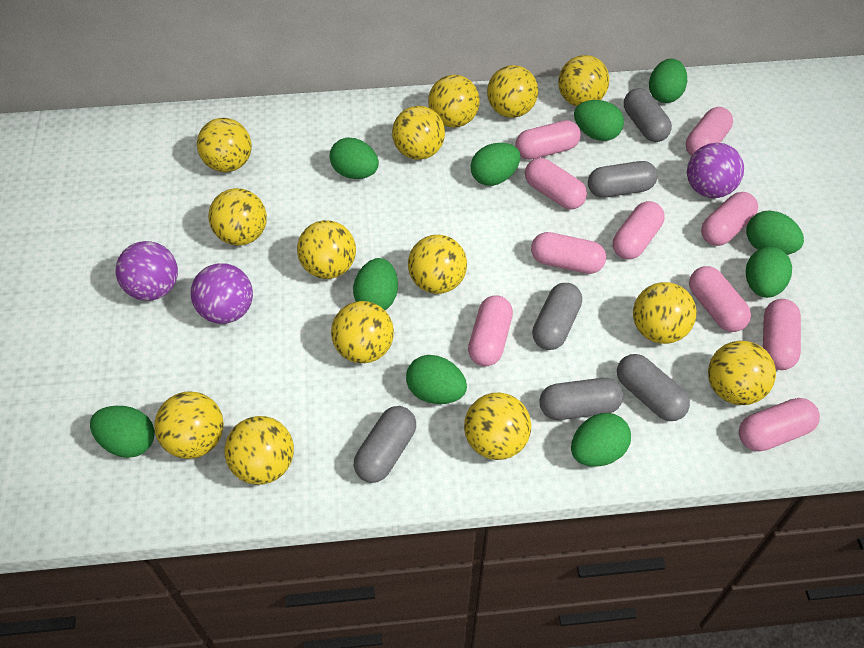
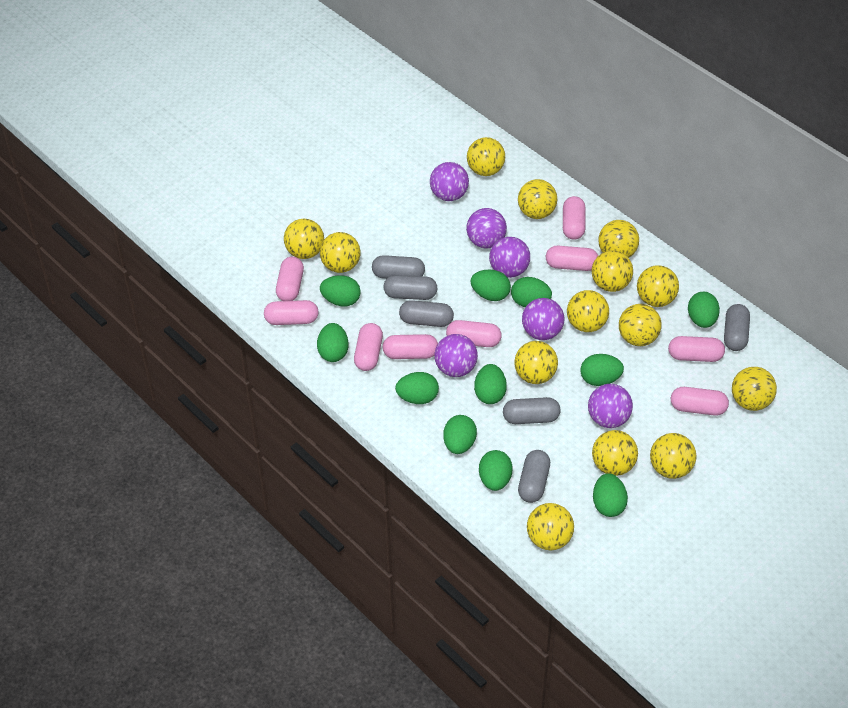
green egg: 10 -> 11
pink capsule: 10 -> 9
purple ball: 3 -> 6

